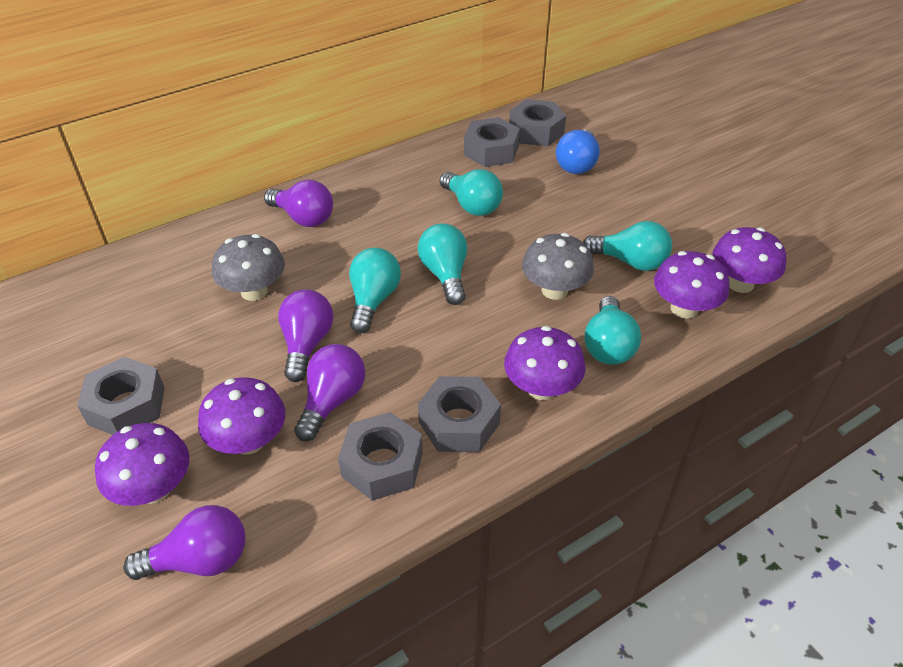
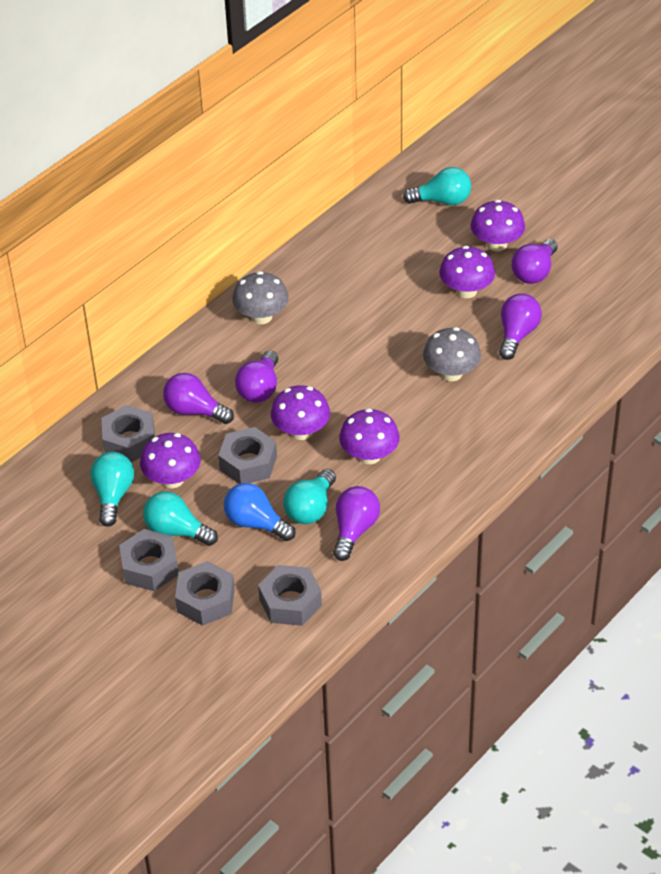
purple light bulb: 4 -> 5
turquoise light bulb: 5 -> 4

